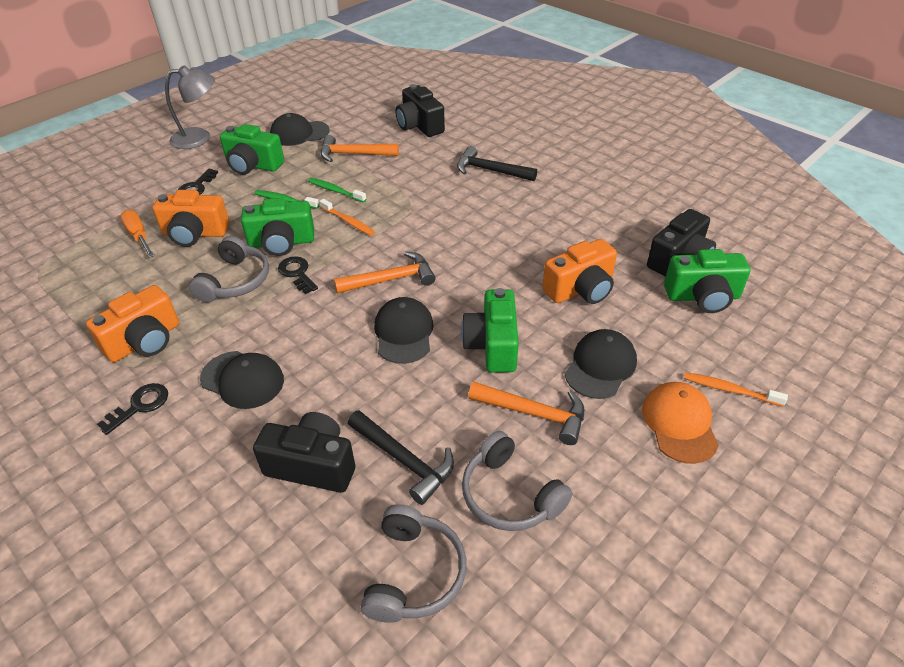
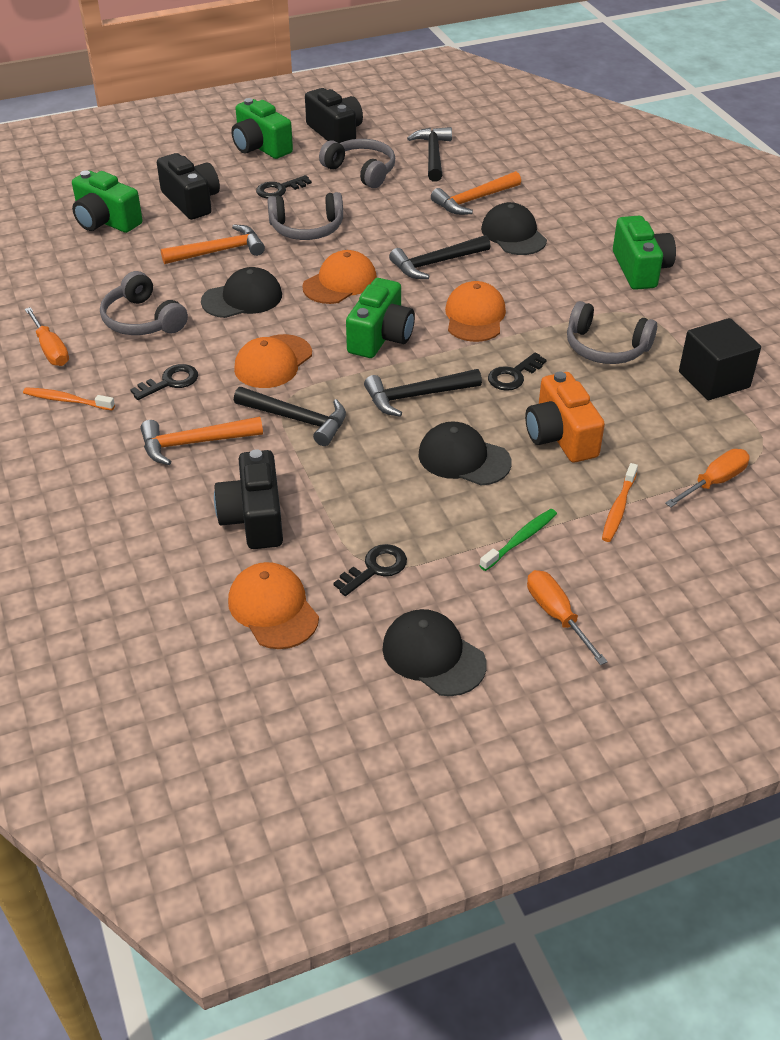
black cube: 0 -> 1
black hammer: 2 -> 4
black key: 3 -> 4
green toothbrush: 2 -> 1
grey headphones: 3 -> 4
grey lamp: 1 -> 0
orange camera: 3 -> 1
orange cap: 1 -> 4
orange screwdriver: 1 -> 3

